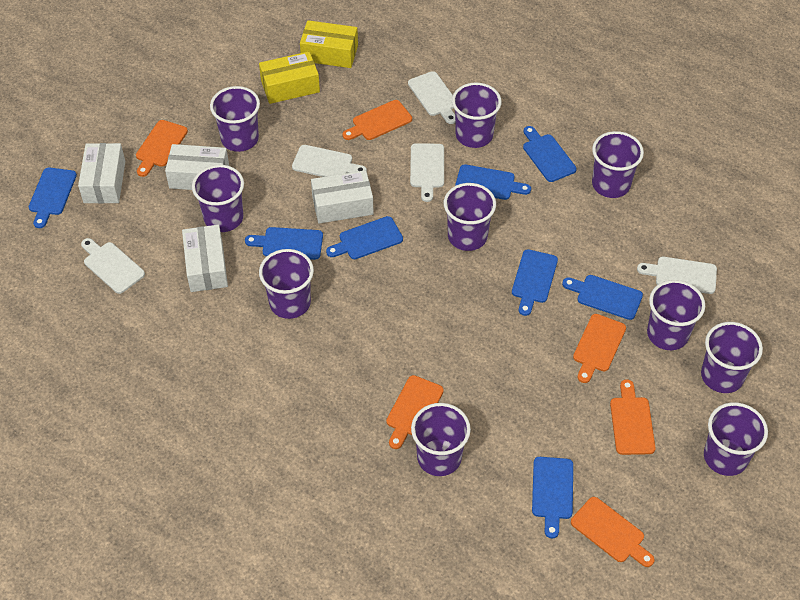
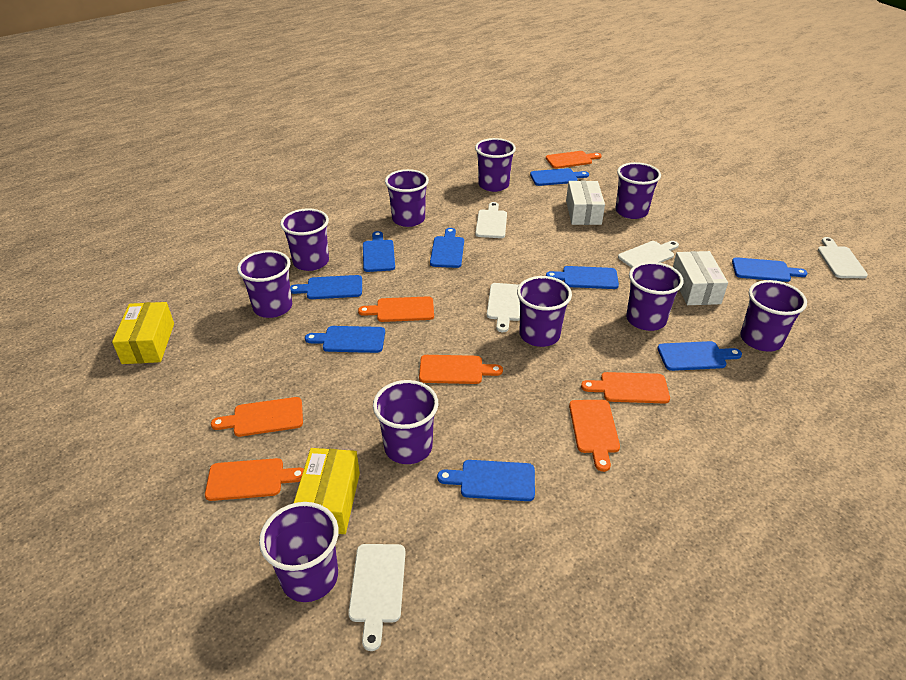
blue cutting board: 8 -> 9
orange cutting board: 6 -> 7
white box: 4 -> 2

